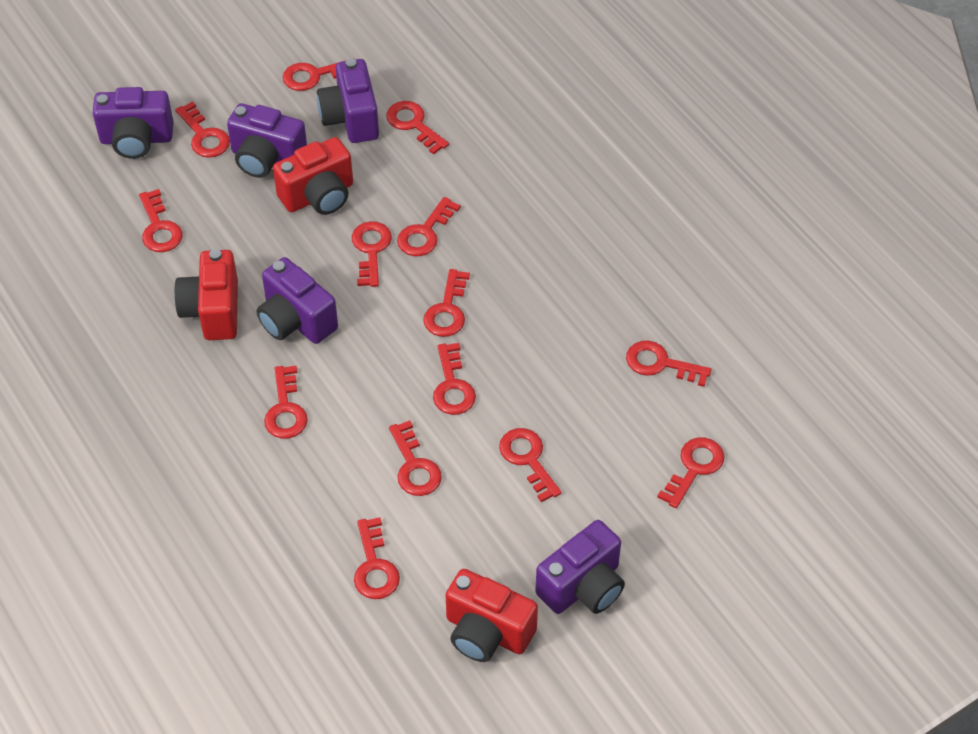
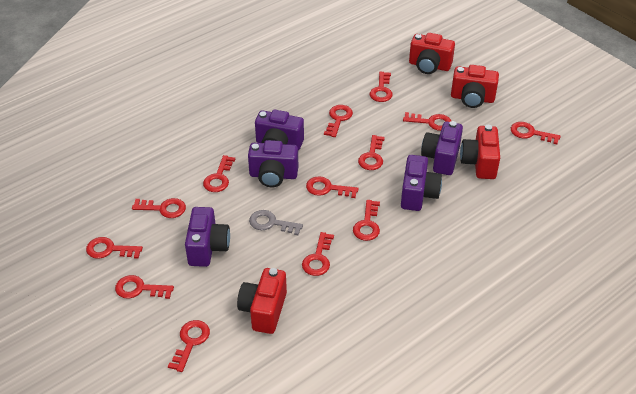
grey key: 0 -> 1
red camera: 3 -> 4
red key: 14 -> 13

